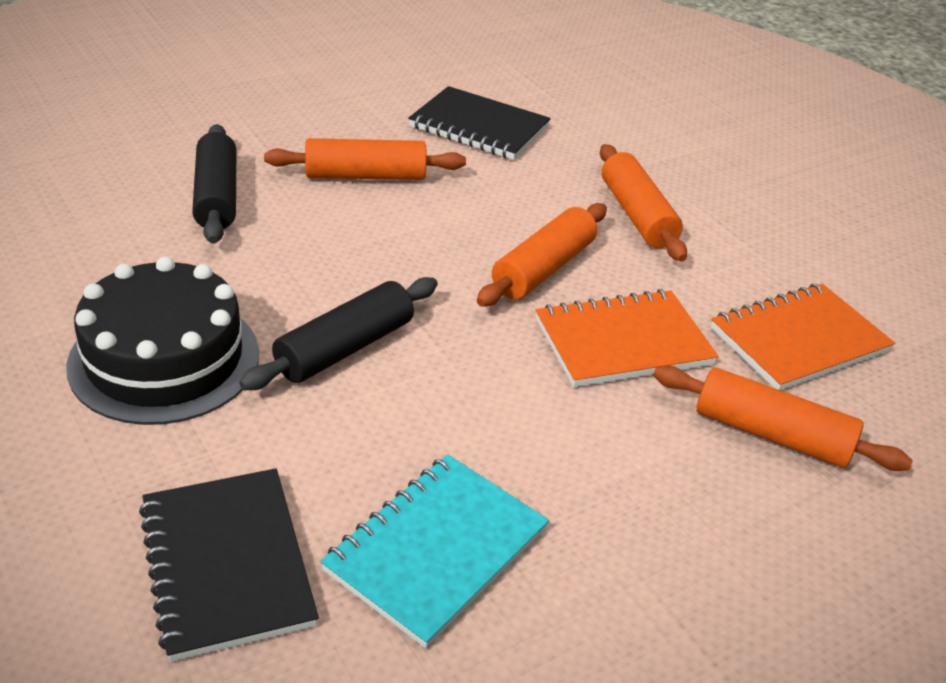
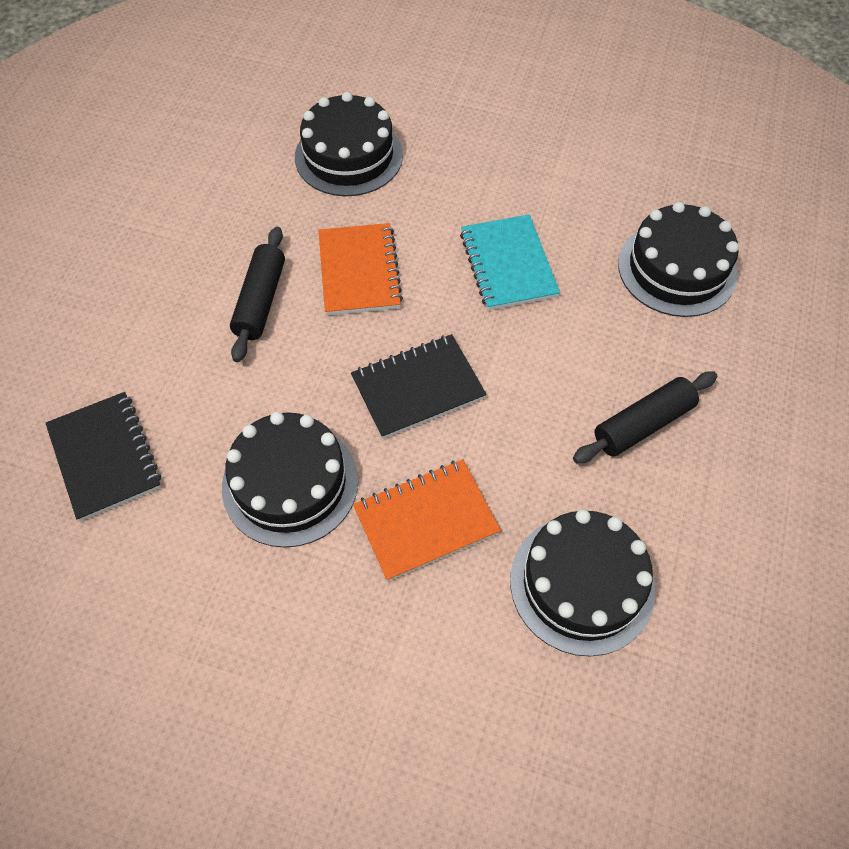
black cake: 1 -> 4
orange rolling pin: 4 -> 0

